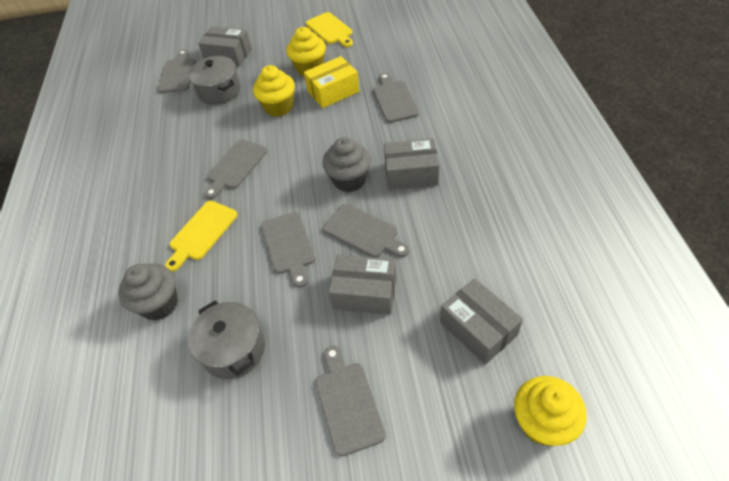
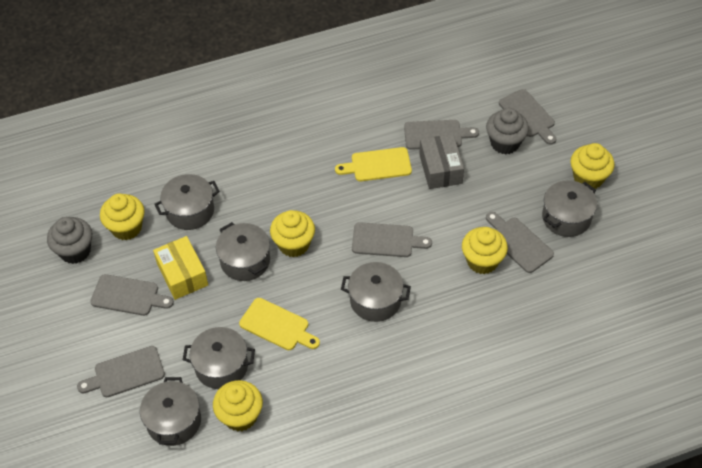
grey box: 4 -> 1
grey pot: 2 -> 6
yellow cupcake: 3 -> 5

